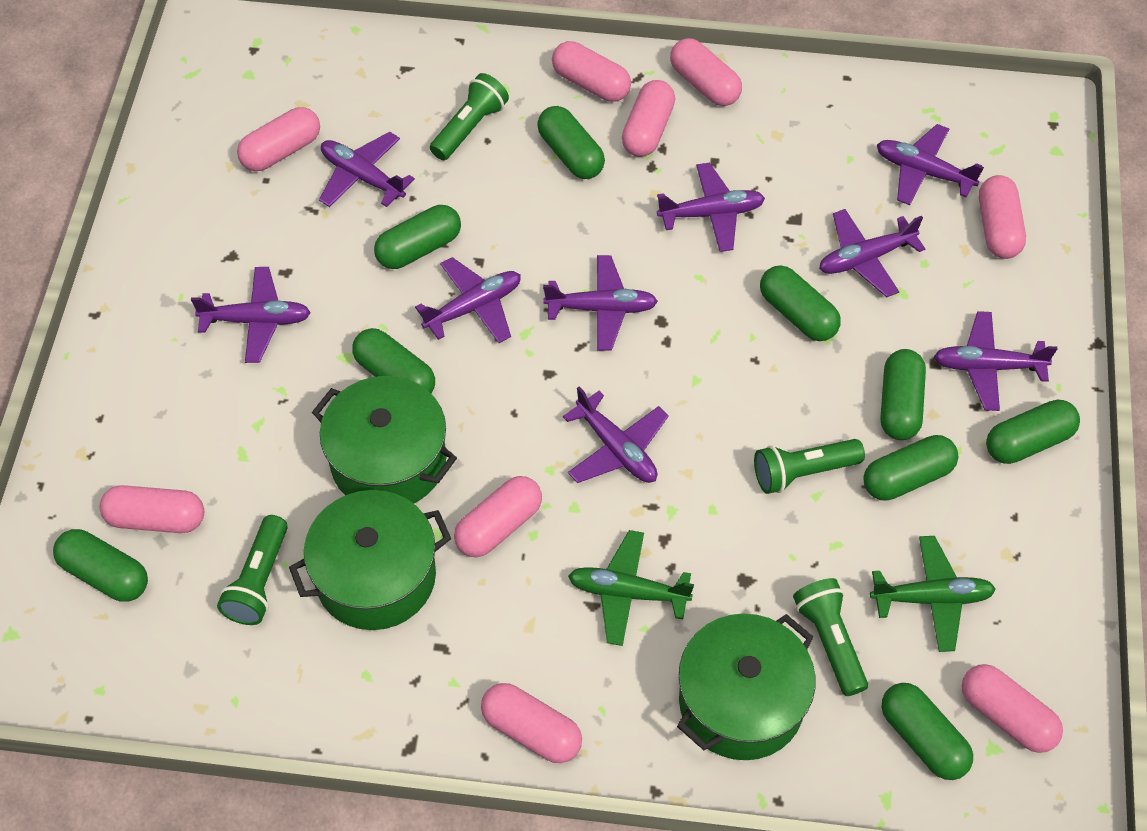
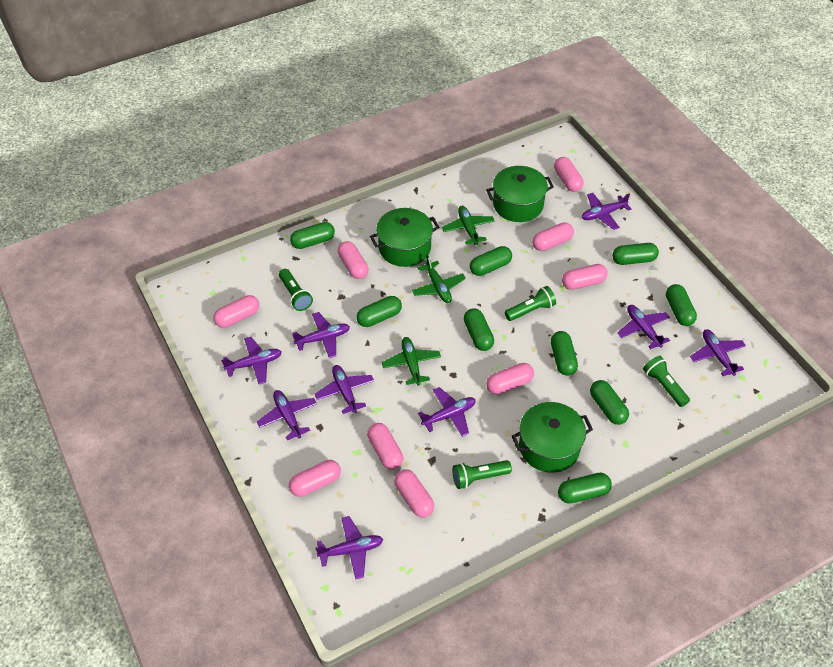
green plane: 2 -> 3

